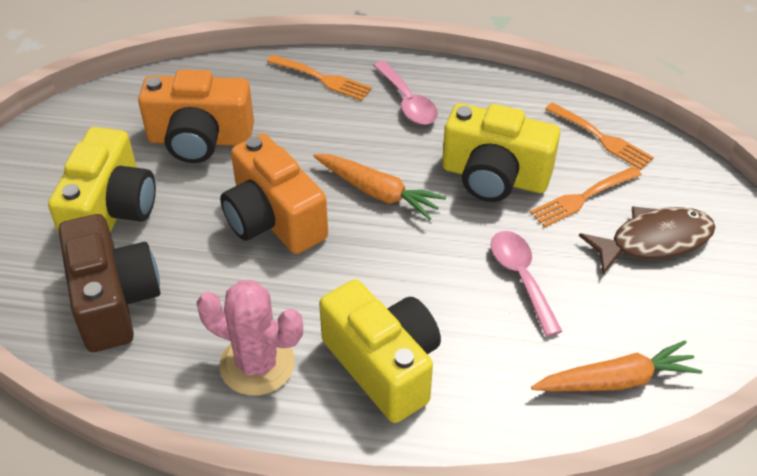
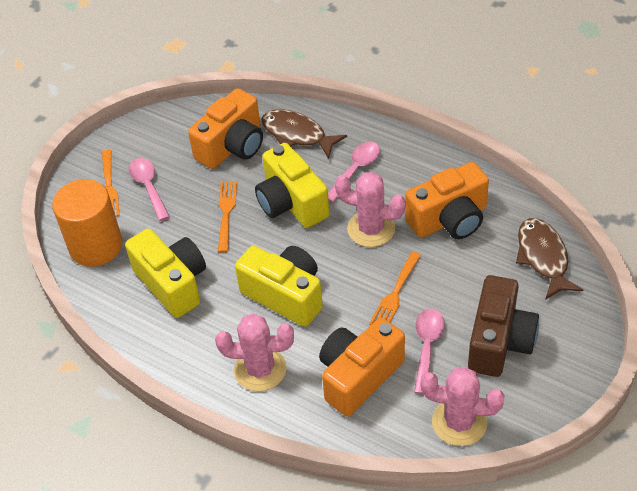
brown fish: 1 -> 2
orange camera: 2 -> 3
orange carrot: 2 -> 0
orange cylinder: 0 -> 1
pink cactus: 1 -> 3
pink spoon: 2 -> 3

